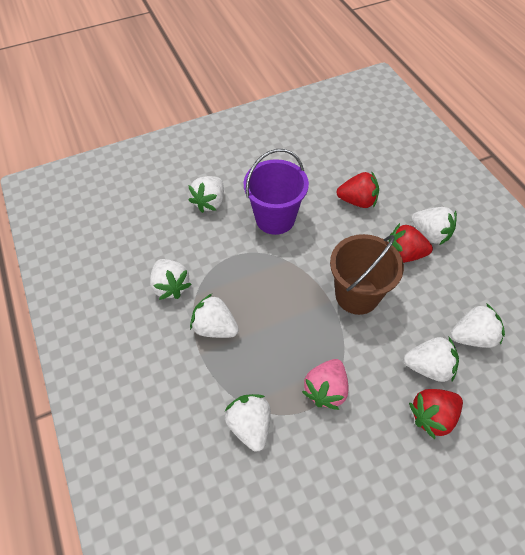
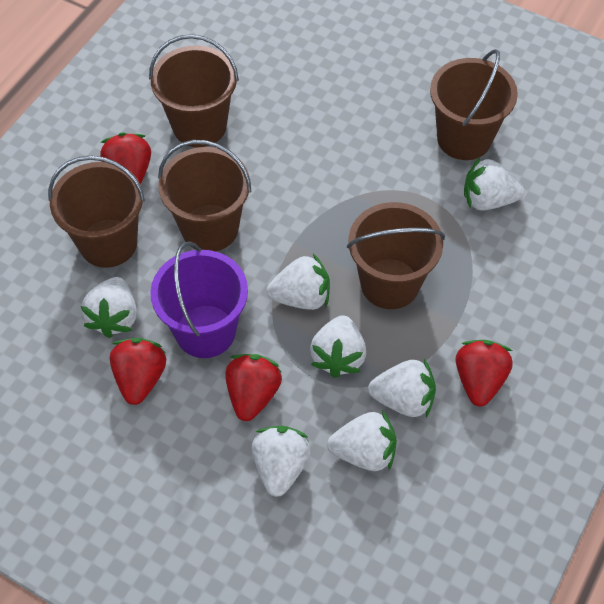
brown bucket: 1 -> 5
pink strawberry: 1 -> 0
red strawberry: 3 -> 4

